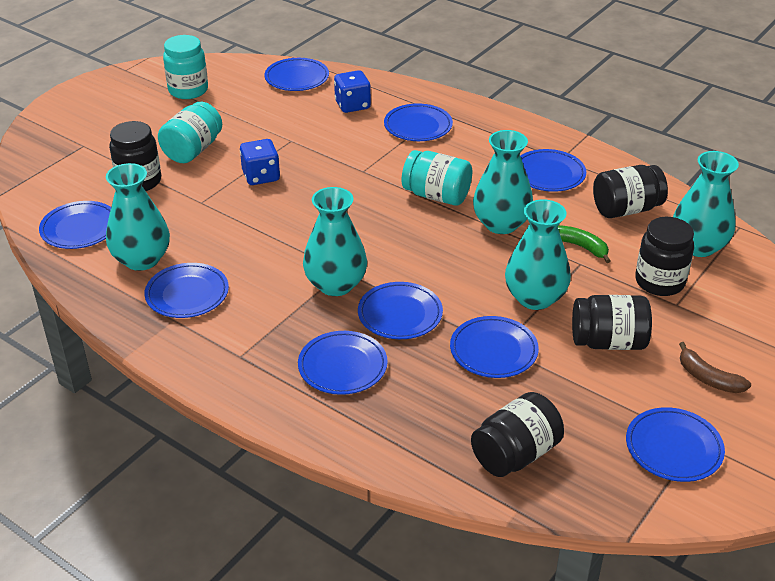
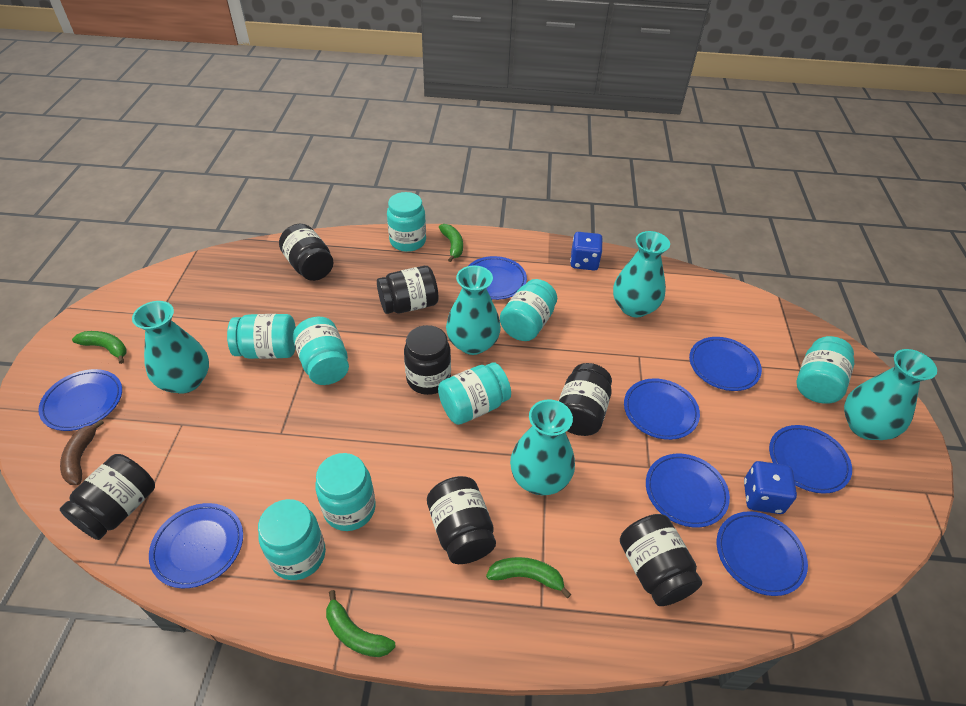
black jar: 5 -> 7
blue plate: 9 -> 8
green banana: 1 -> 4
turquoise jar: 3 -> 8

